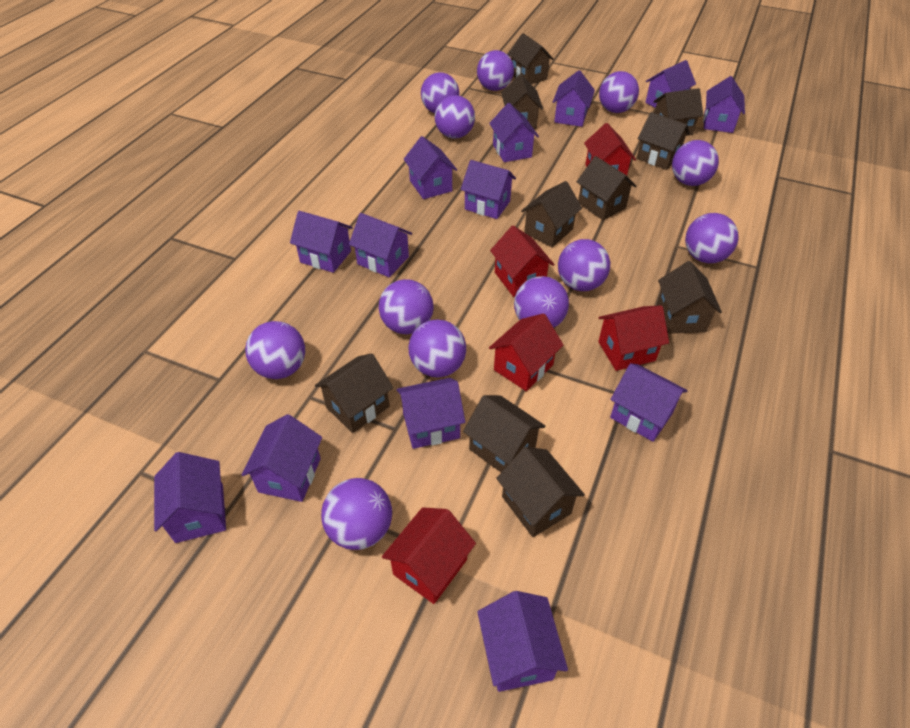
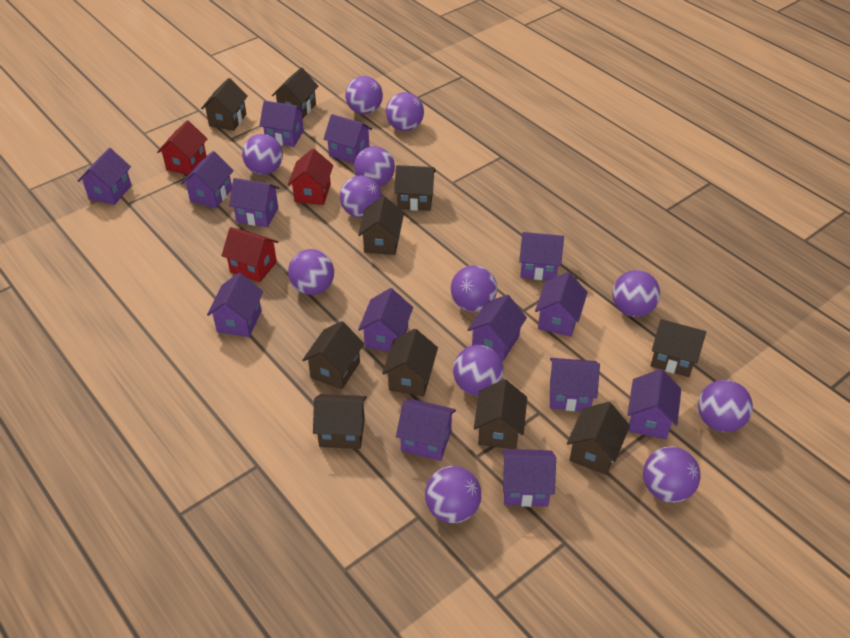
purple house: 13 -> 14
red house: 5 -> 3

